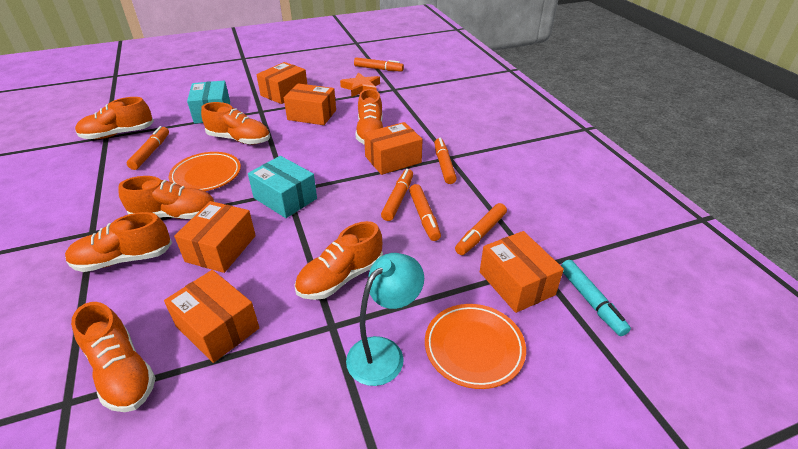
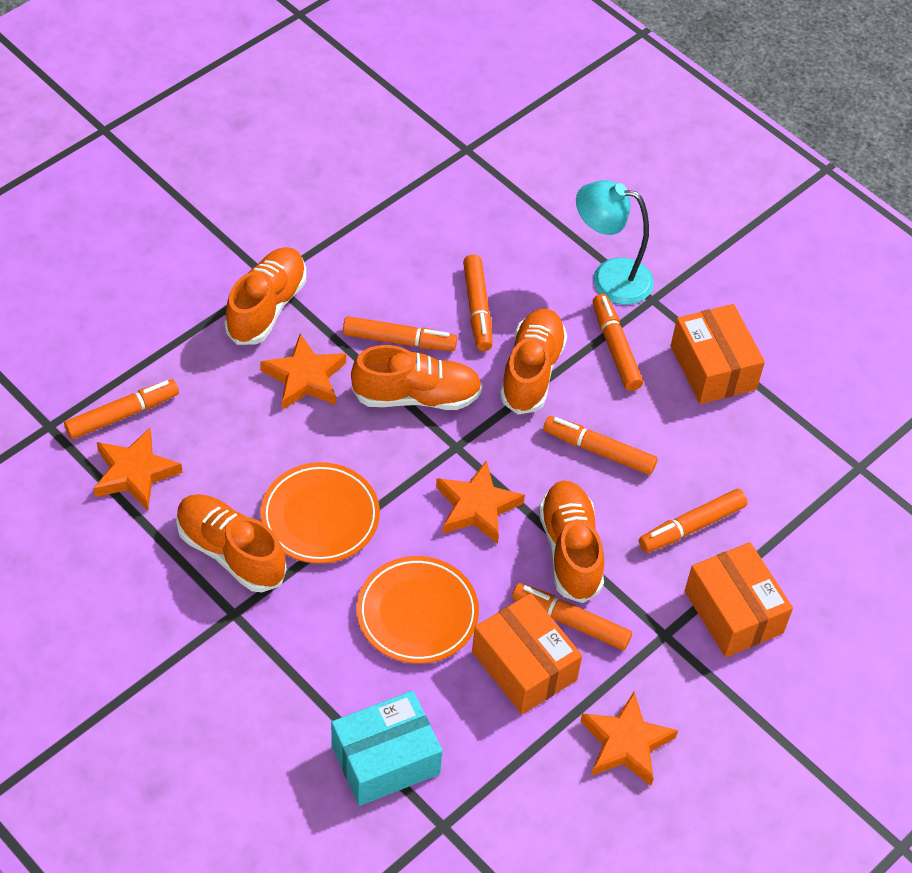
orange box: 6 -> 3
orange marker: 6 -> 7
orange shoe: 7 -> 5
orange star: 1 -> 4
turquoise box: 2 -> 1
turquoise marker: 1 -> 0

